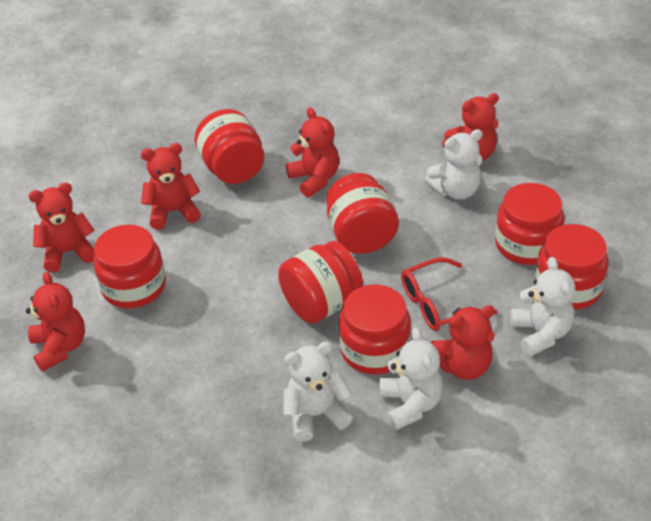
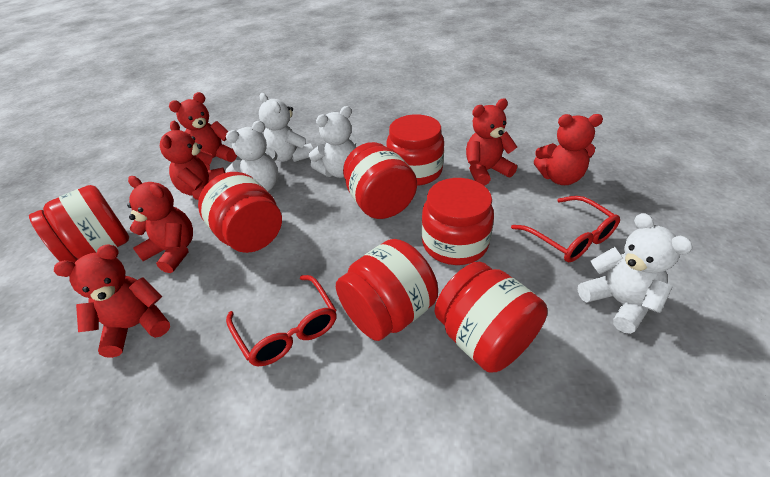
red glasses: 1 -> 2

